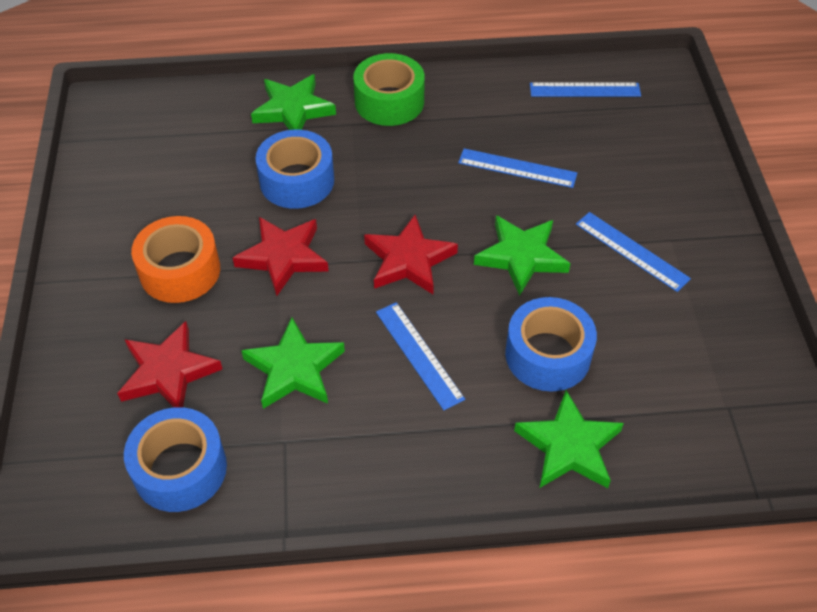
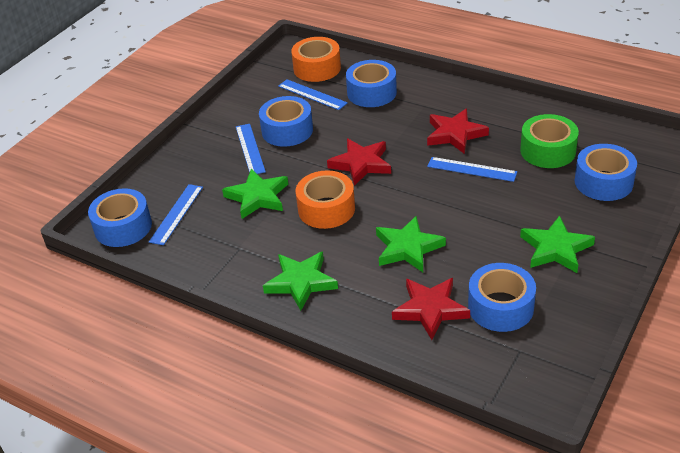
blue tape: 3 -> 5
orange tape: 1 -> 2

